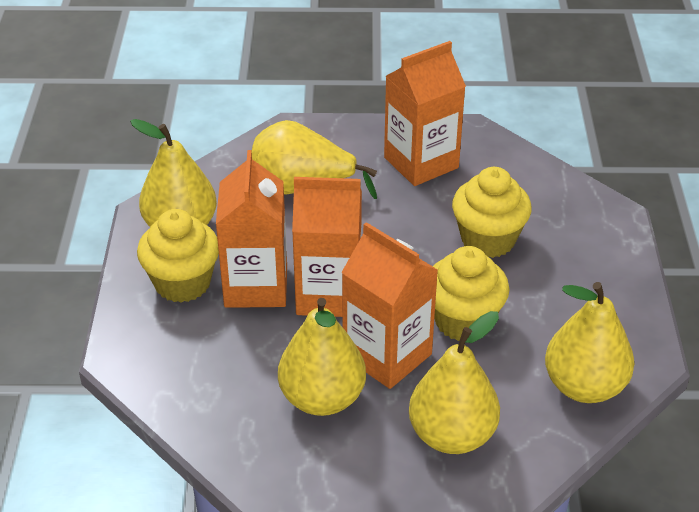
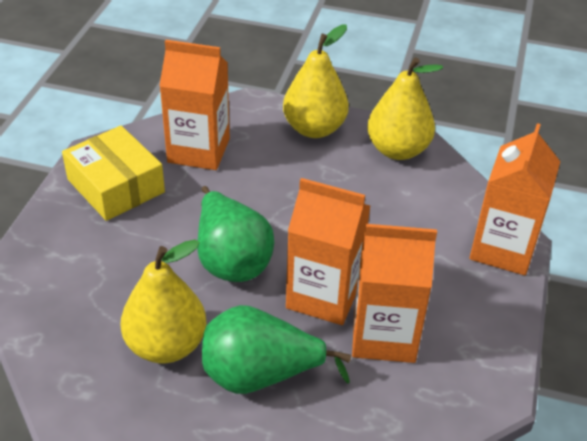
green pear: 0 -> 2
yellow box: 0 -> 1
yellow cupcake: 3 -> 0
yellow pear: 5 -> 3

